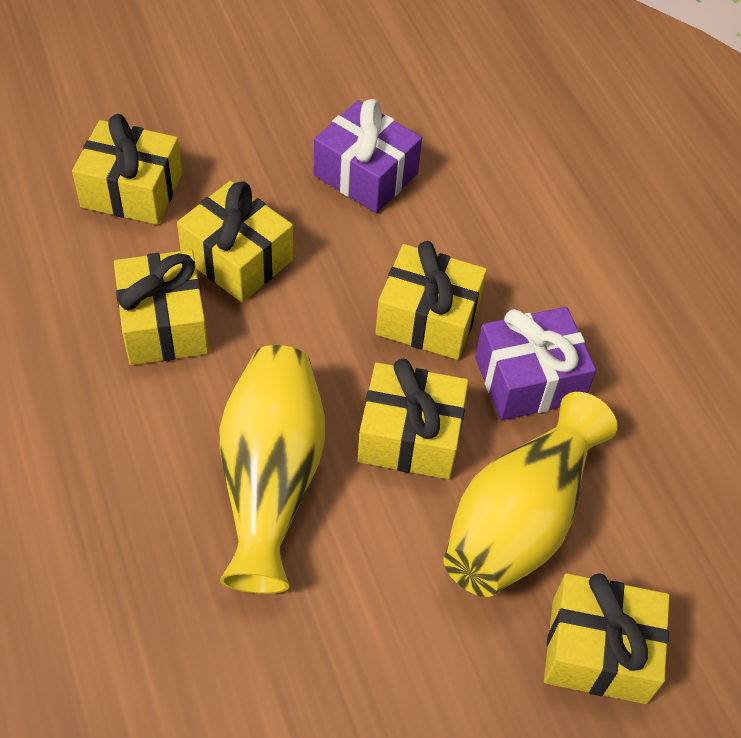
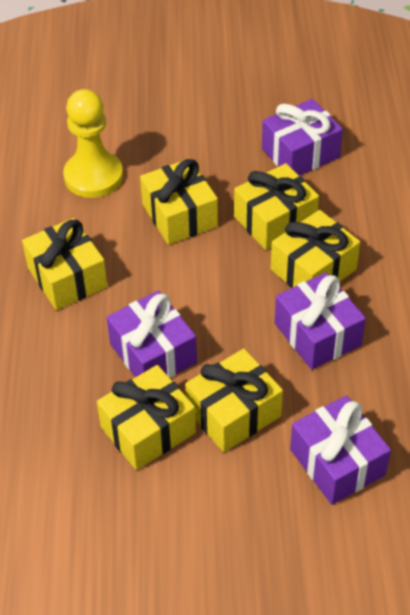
purple gift: 2 -> 4
yellow pawn: 0 -> 1
yellow vase: 2 -> 0

